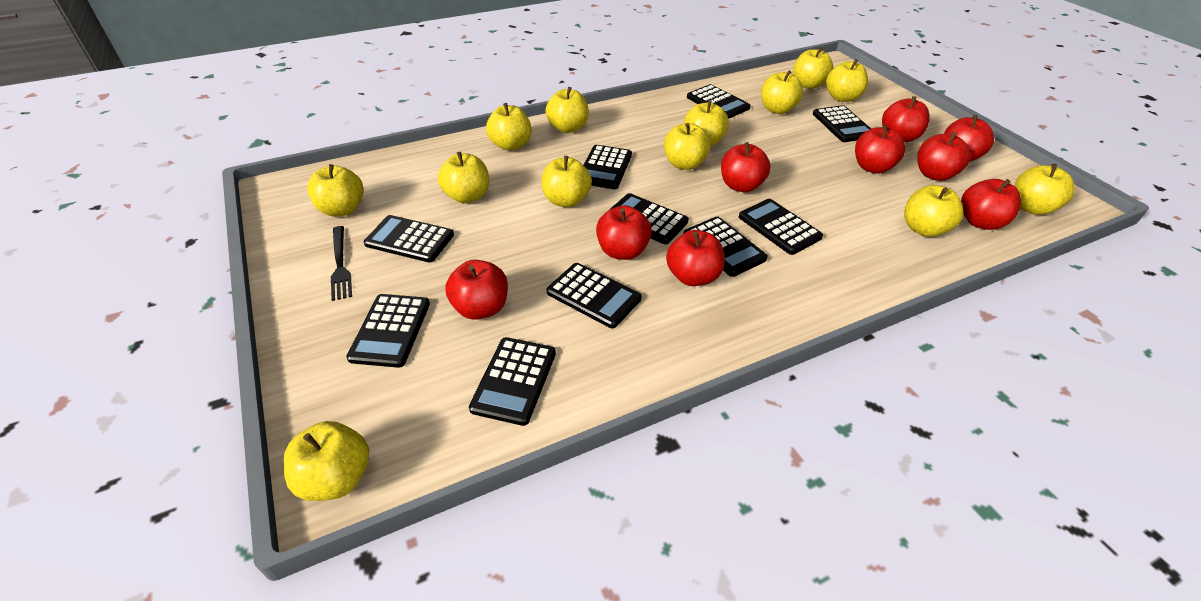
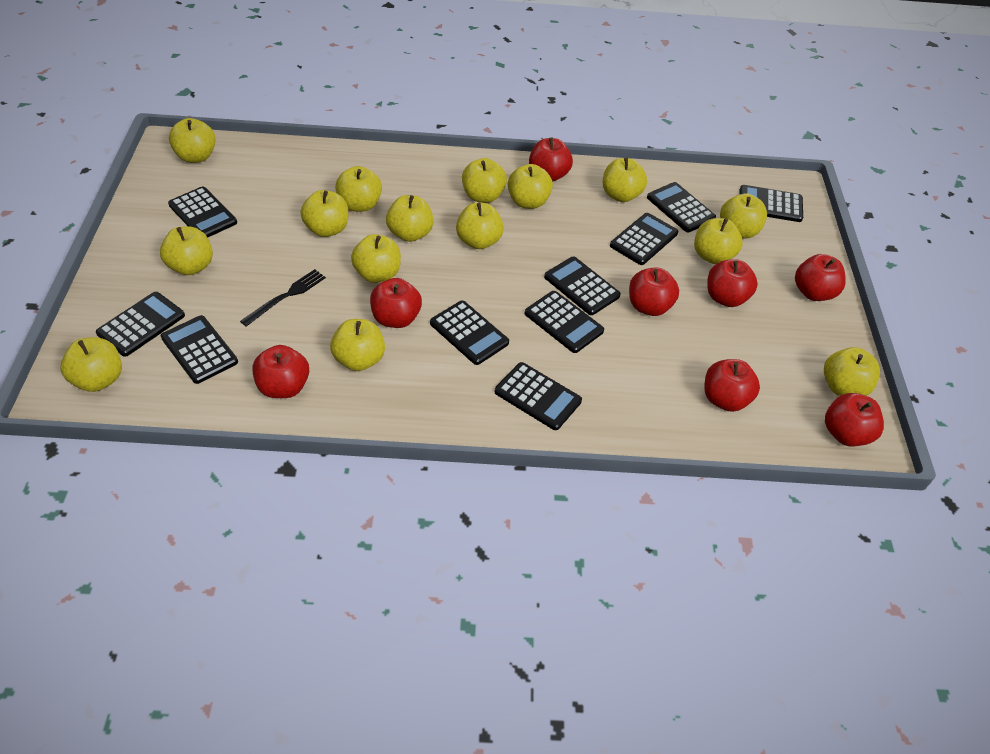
red apple: 9 -> 8
yellow apple: 13 -> 15

